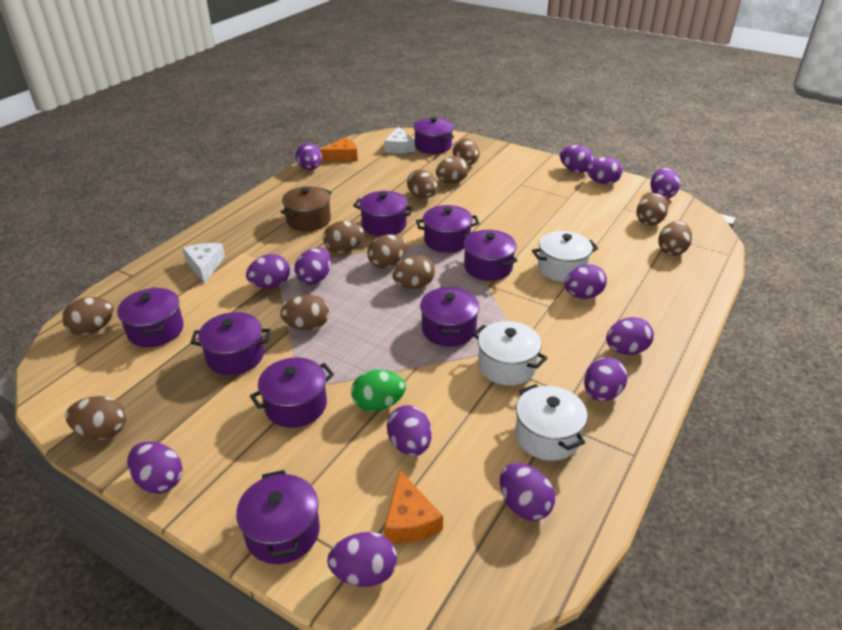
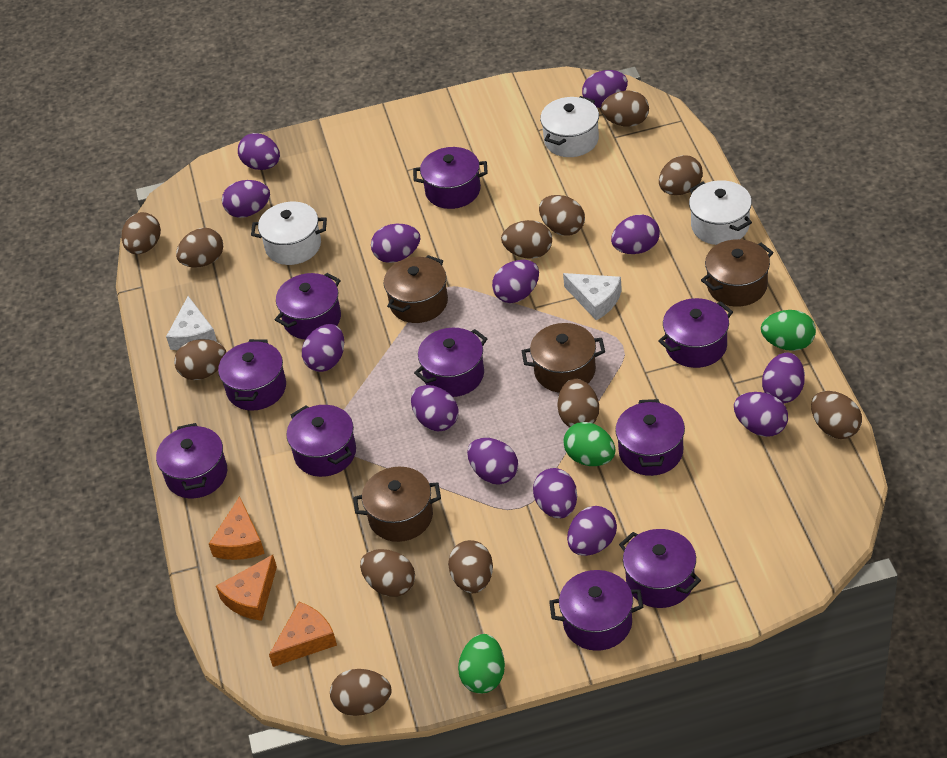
brown egg: 11 -> 12
brown pot: 1 -> 4
green egg: 1 -> 3
orange cheese: 2 -> 3
purple pot: 9 -> 10

